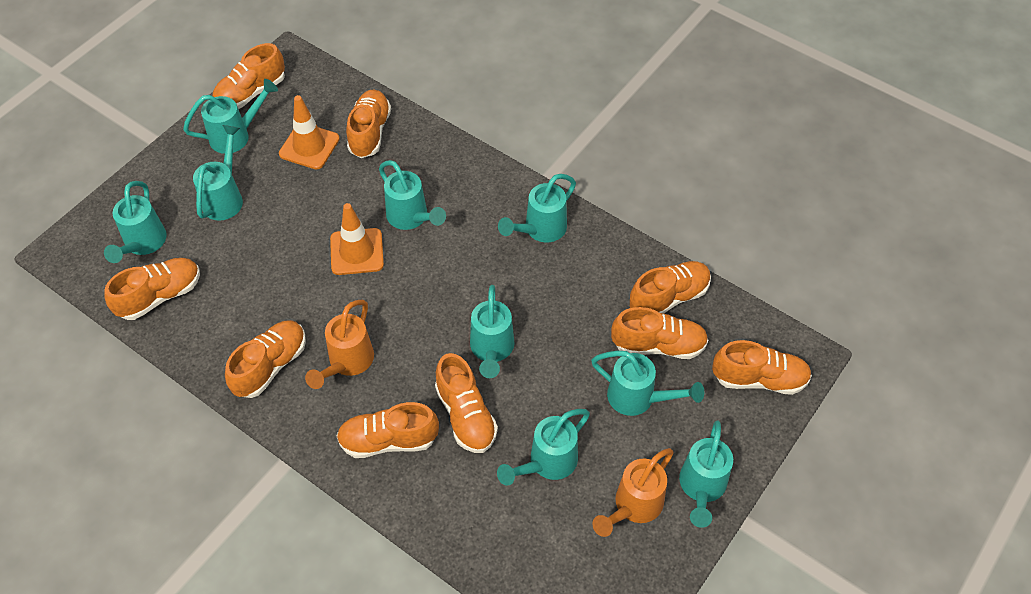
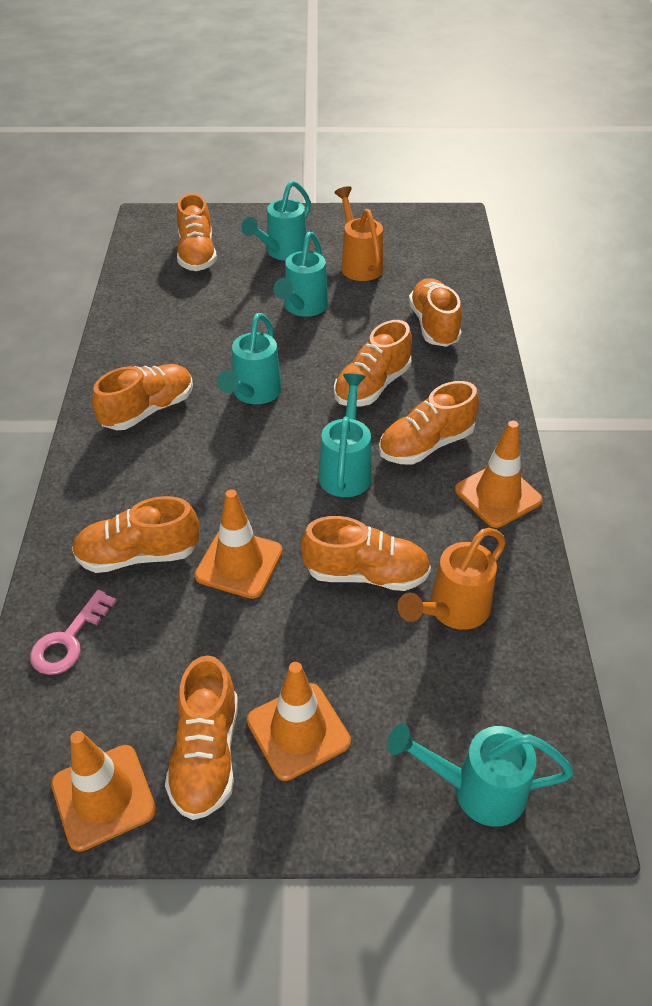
orange shoe: 9 -> 8
orange traffic cone: 2 -> 4
pink key: 0 -> 1
turquoise watering can: 9 -> 5

